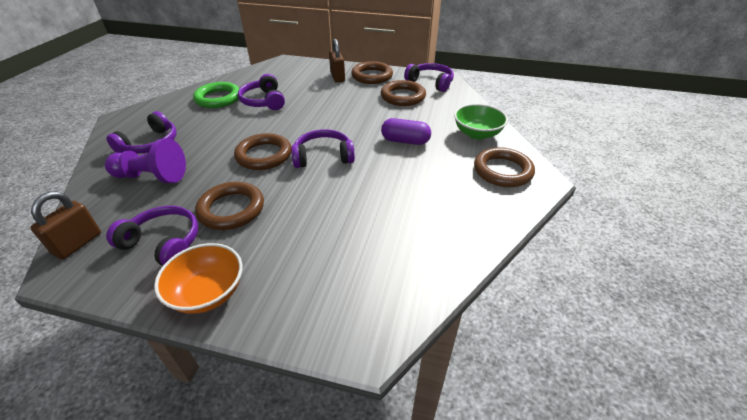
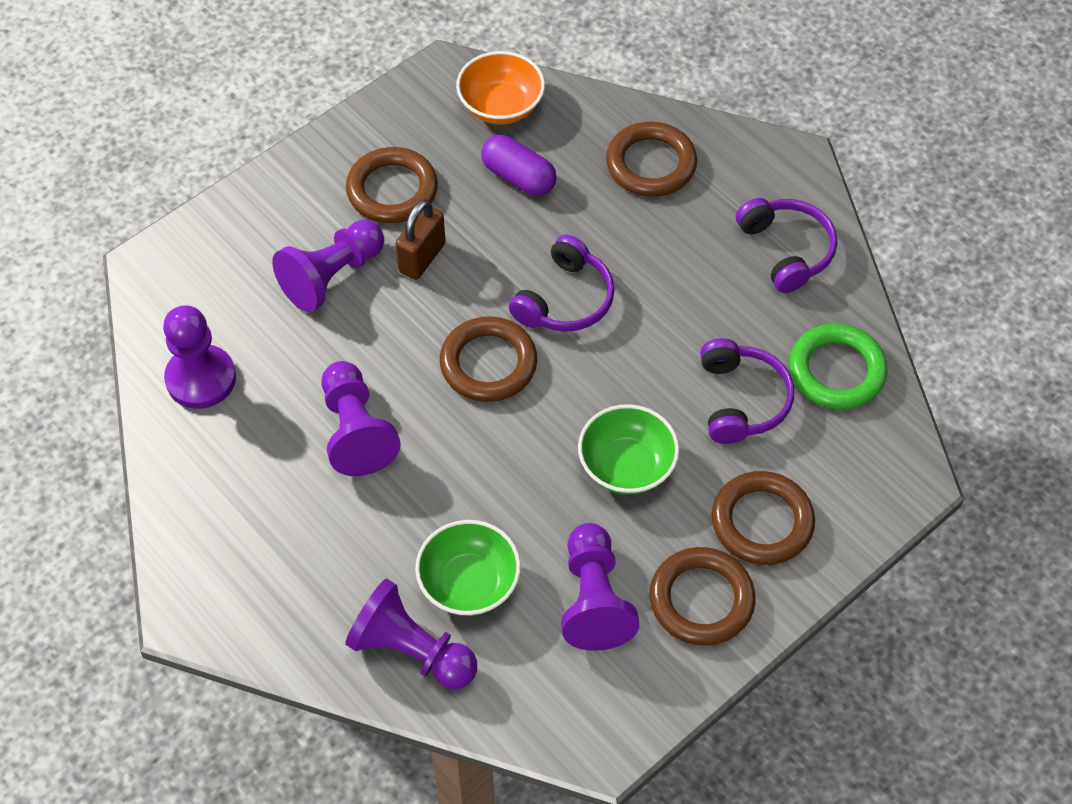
brown padlock: 2 -> 1
green bowl: 1 -> 2
purple headphones: 5 -> 3
purple pawn: 1 -> 5

